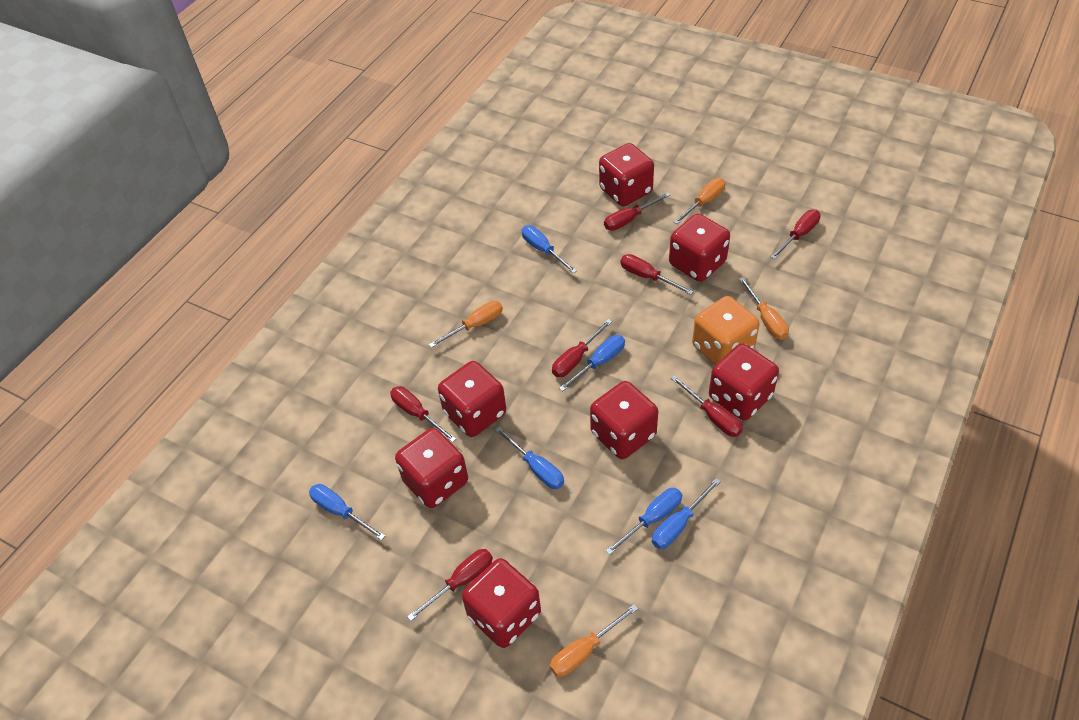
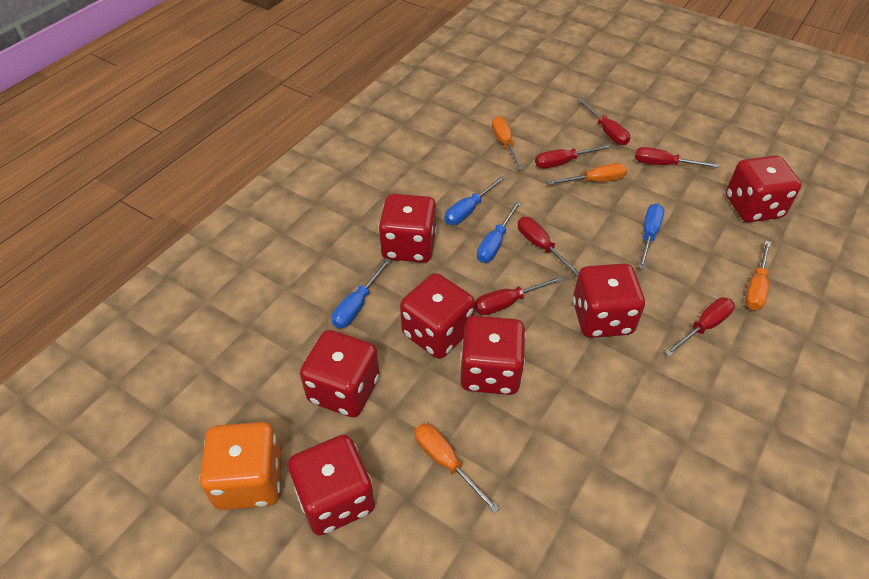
blue screwdriver: 6 -> 4
red screwdriver: 7 -> 6

